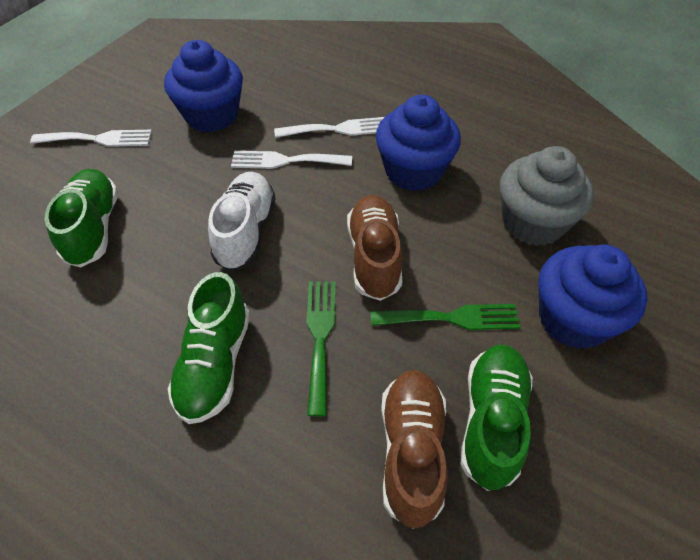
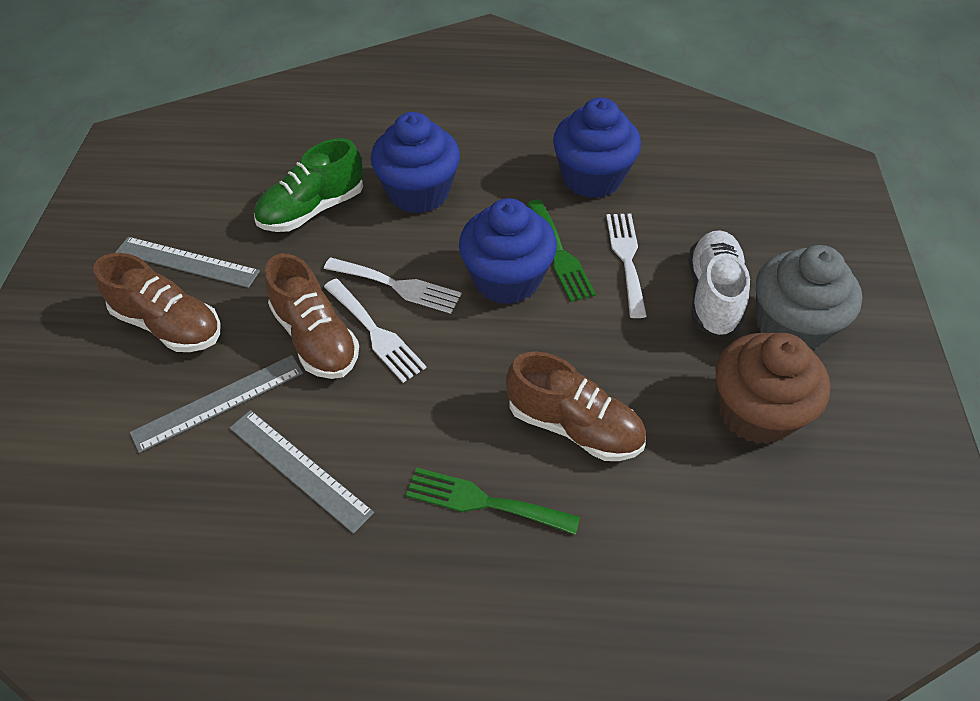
brown cupcake: 0 -> 1
brown shoe: 2 -> 3
green shoe: 3 -> 1
grey ruler: 0 -> 3

